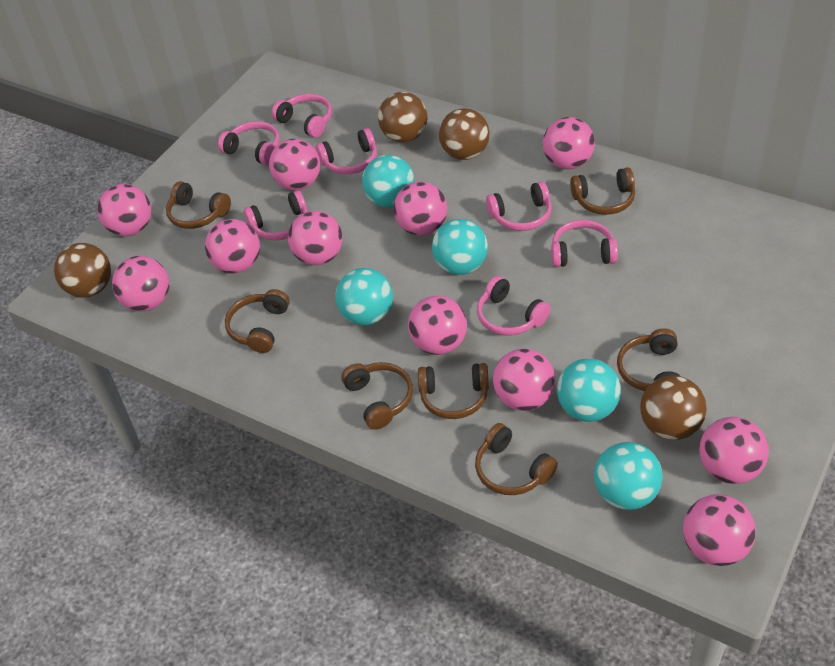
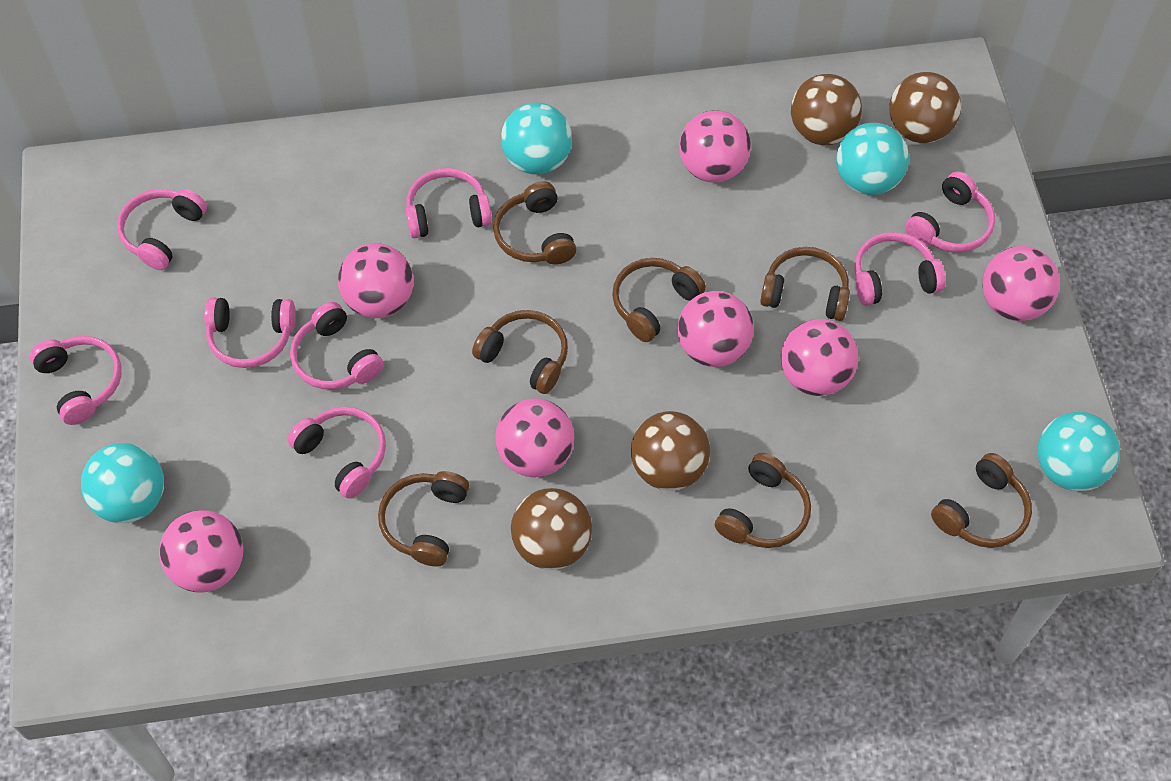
pink ball: 11 -> 7
pink headphones: 7 -> 8
turquoise ball: 5 -> 4

